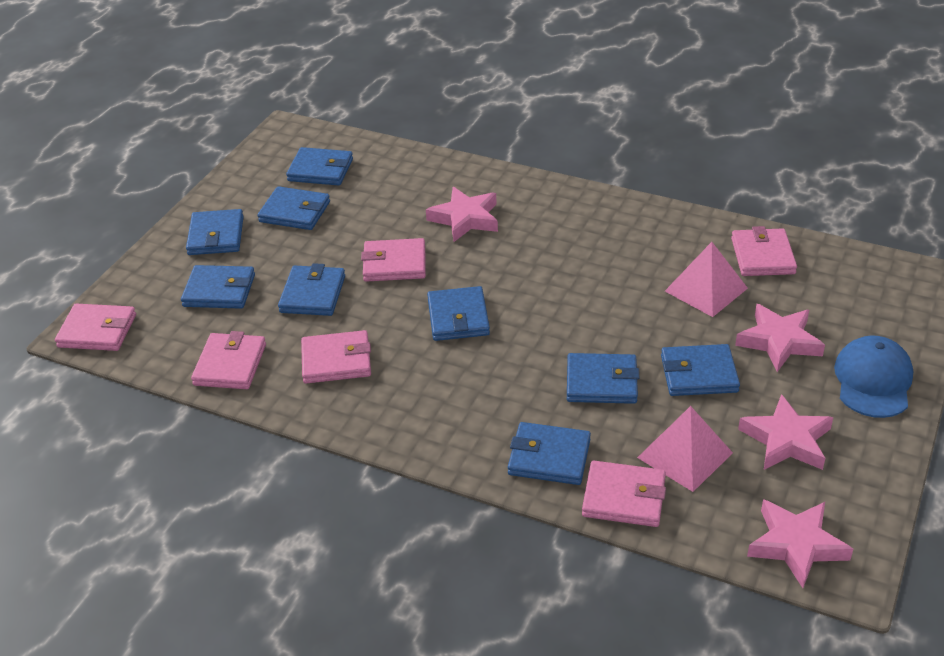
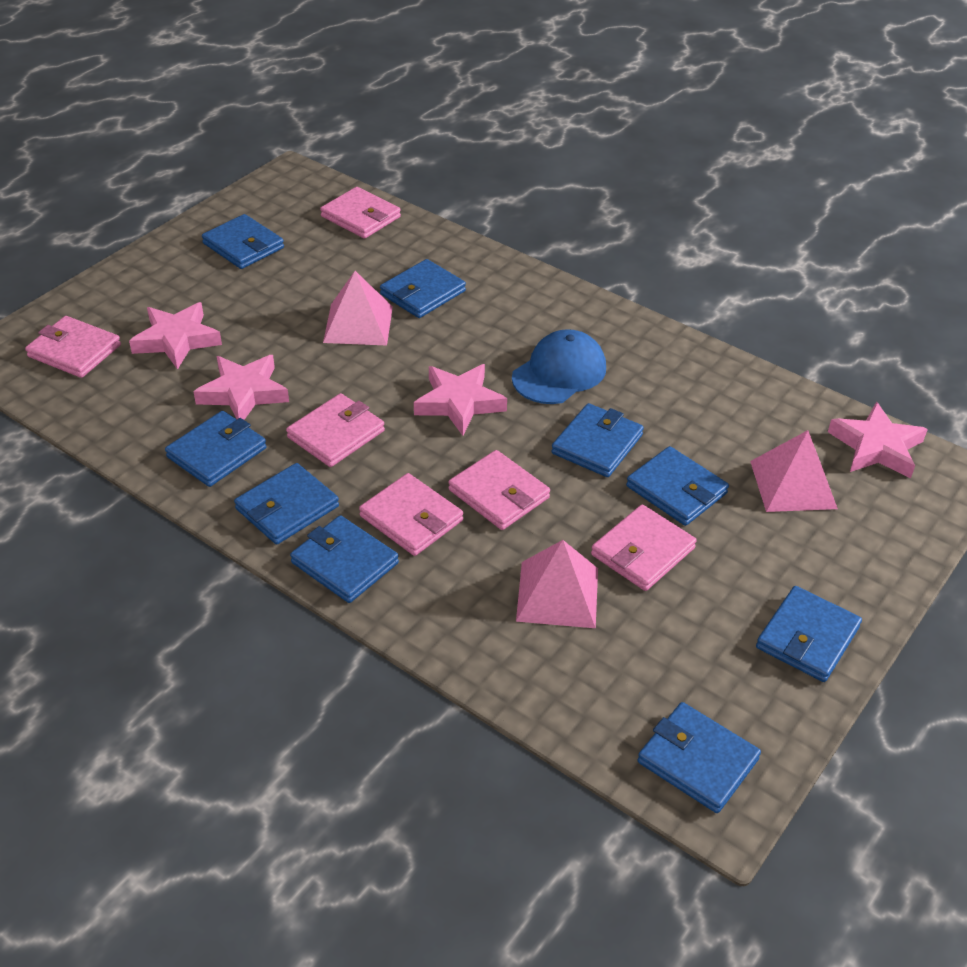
pink pyramid: 2 -> 3

